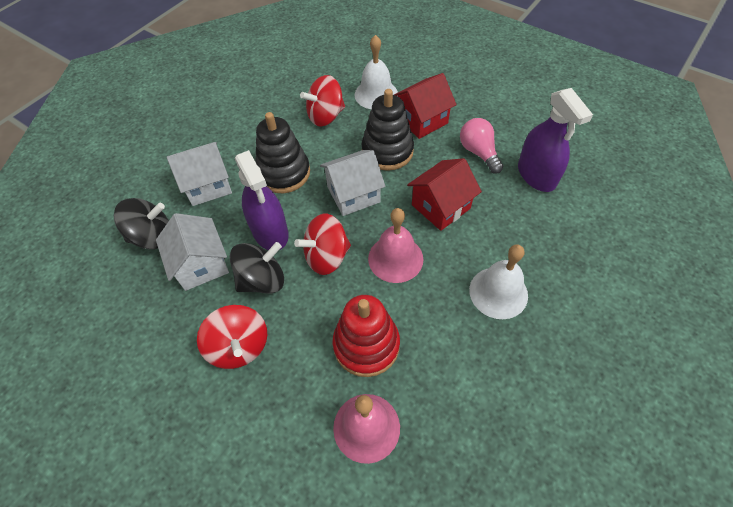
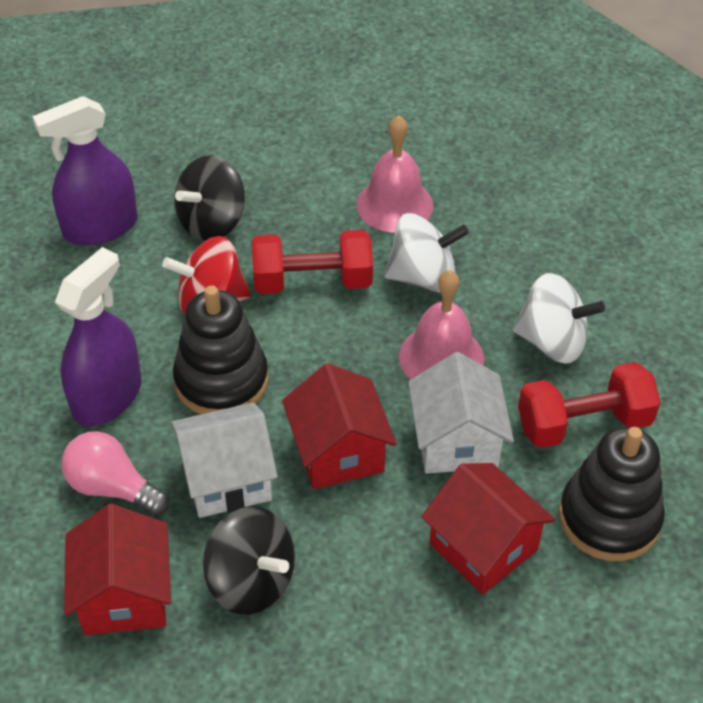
red dumbbell: 0 -> 2
red house: 2 -> 3
red spinning top: 3 -> 1
red stacking toy: 1 -> 0
white bell: 2 -> 0
white house: 3 -> 2
white spinning top: 0 -> 2

